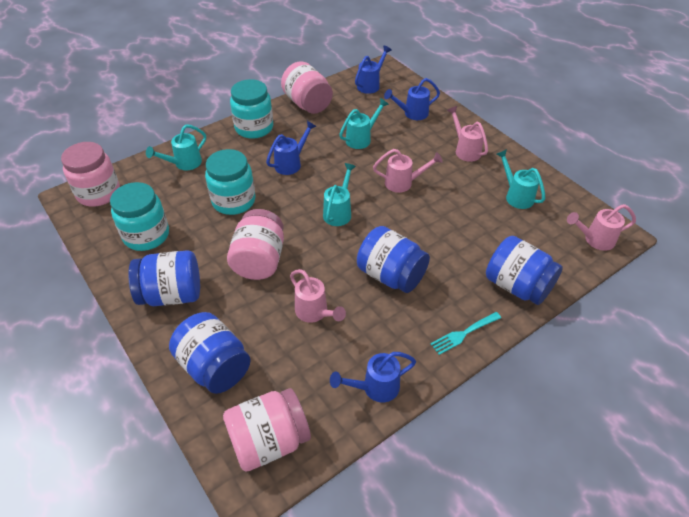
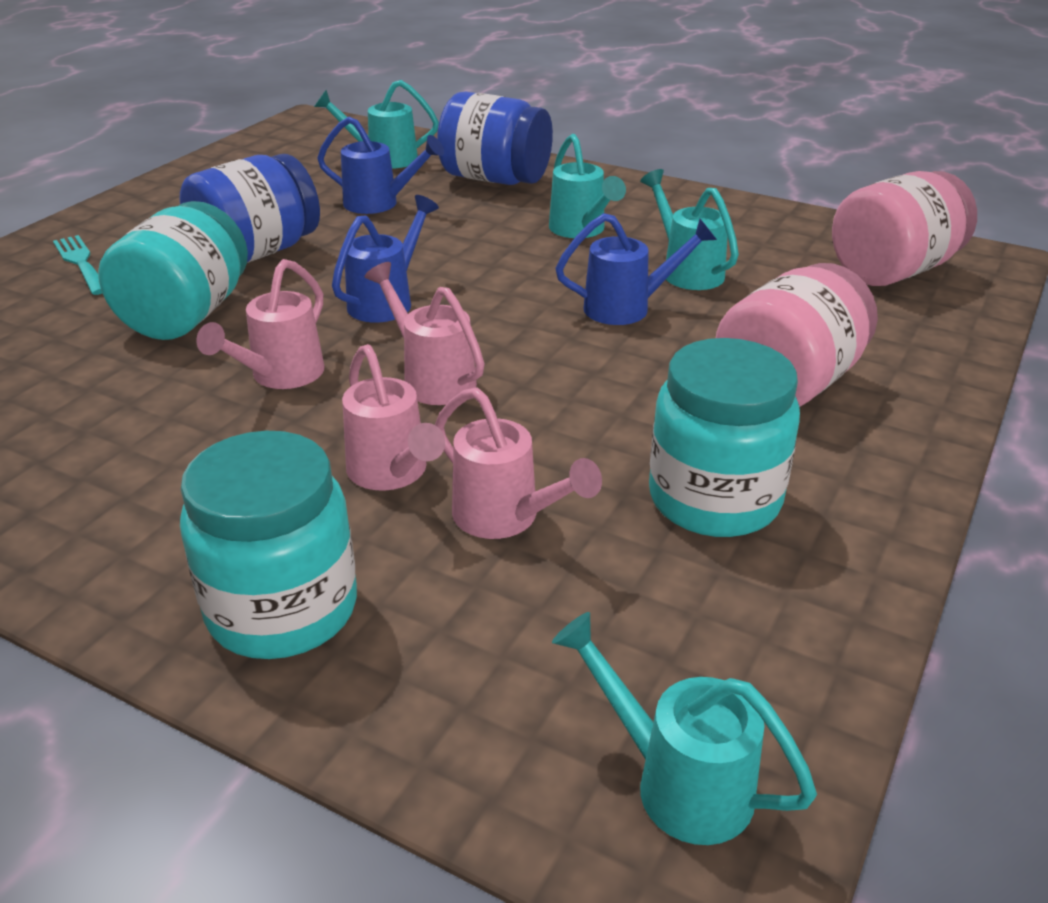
blue jar: 4 -> 2
blue watering can: 4 -> 3
pink jar: 4 -> 2

